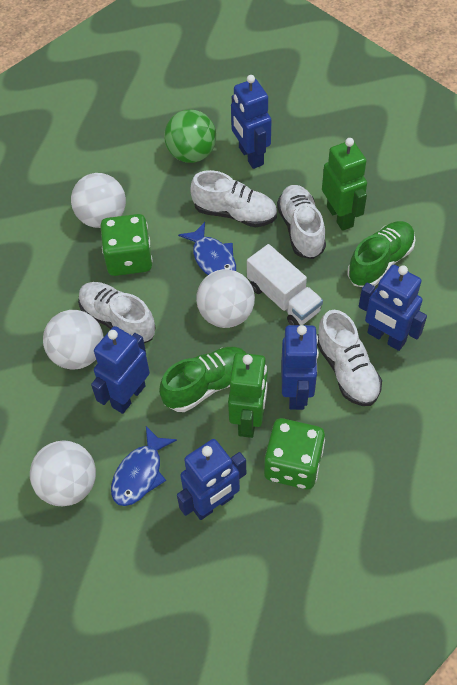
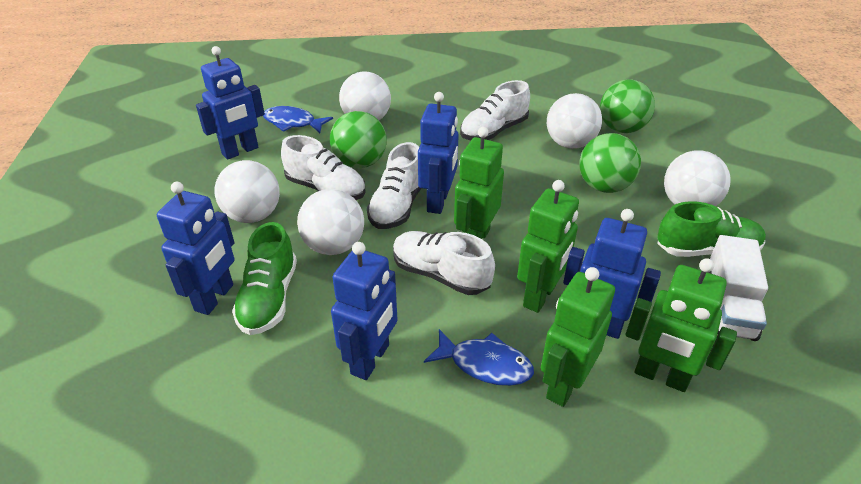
green ball: 1 -> 3
green dice: 2 -> 0
green robot: 2 -> 4
white ball: 4 -> 5

